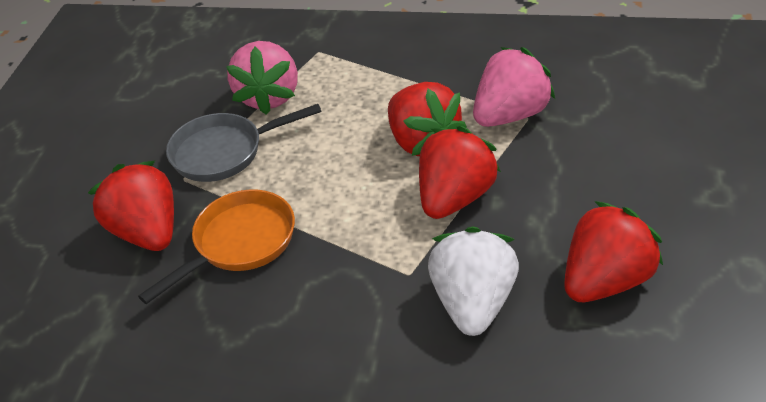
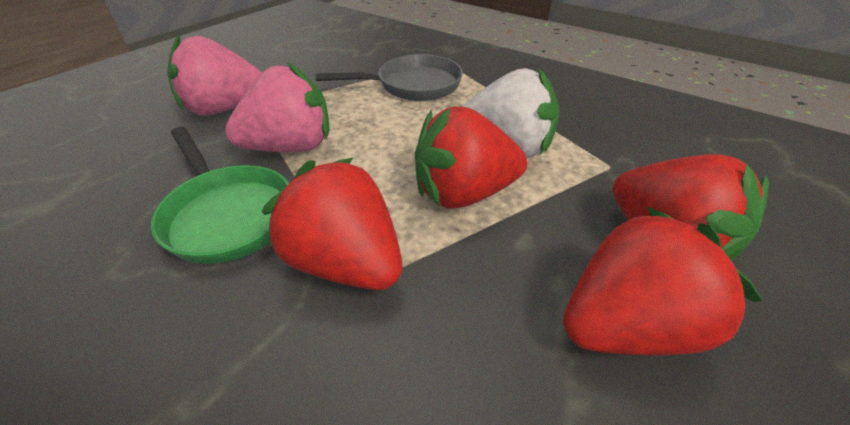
green pan: 0 -> 1
orange pan: 1 -> 0

